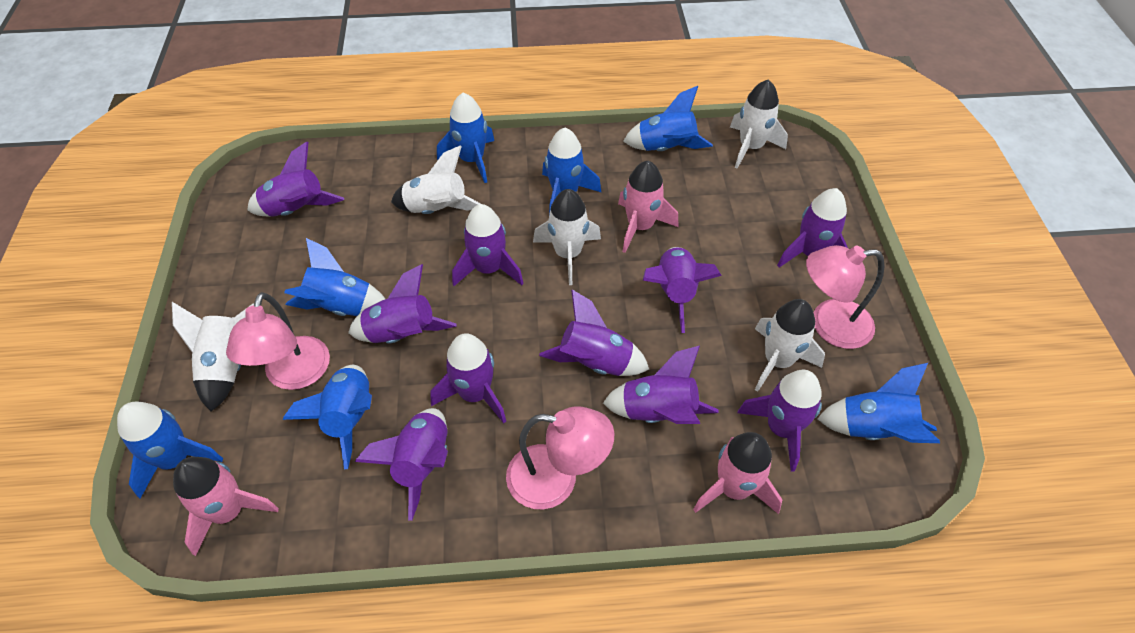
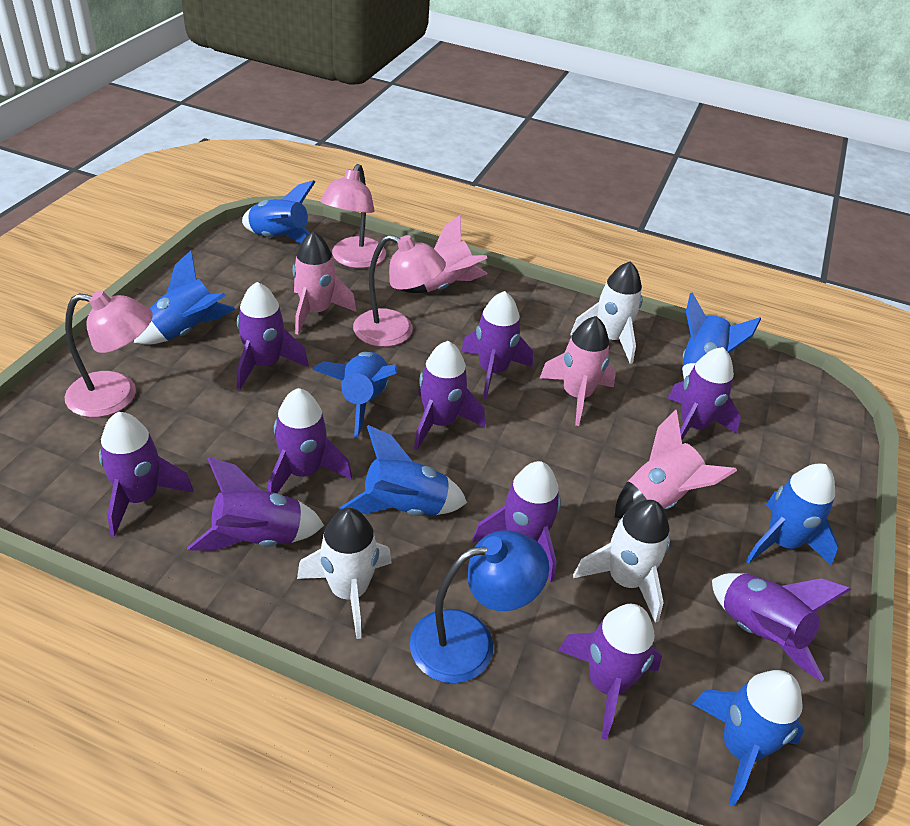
blue lamp: 0 -> 1
pink rocket: 3 -> 4
white rocket: 5 -> 3

